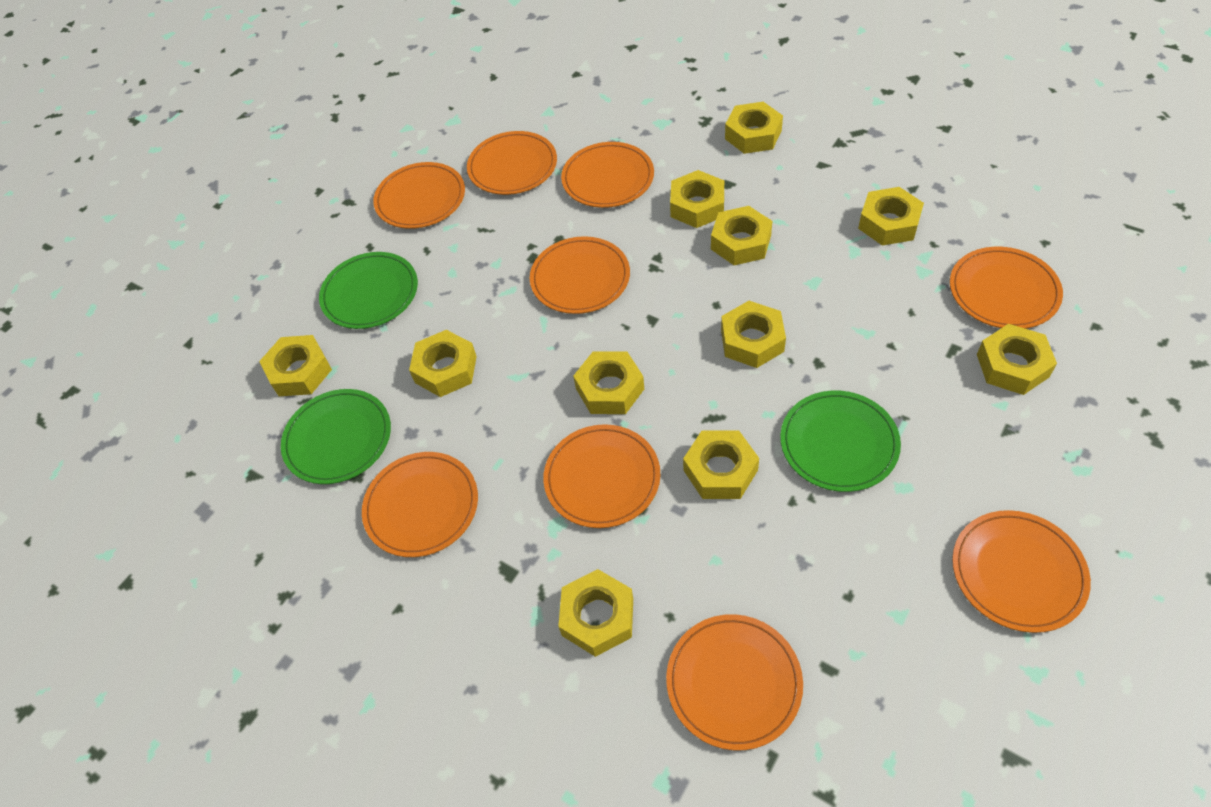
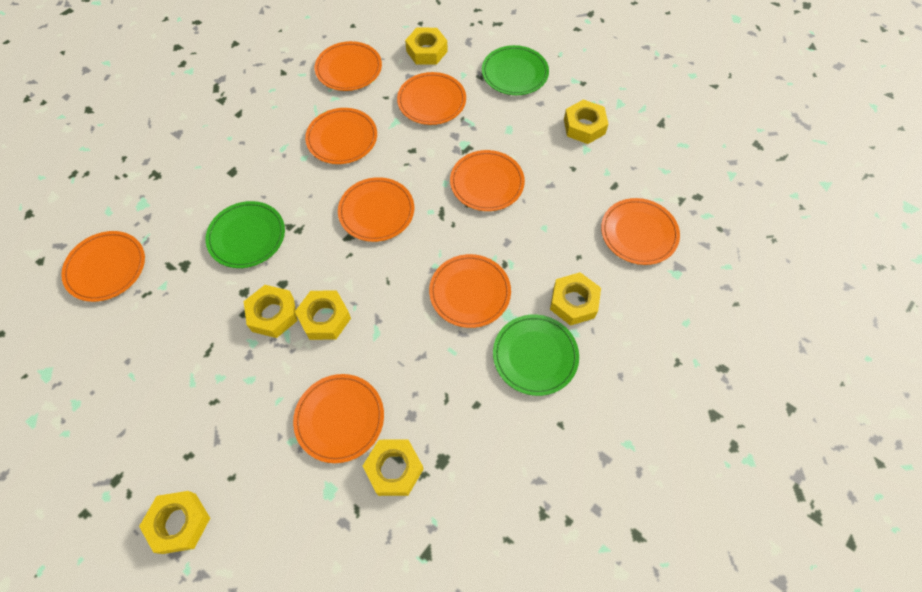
yellow nut: 11 -> 7

